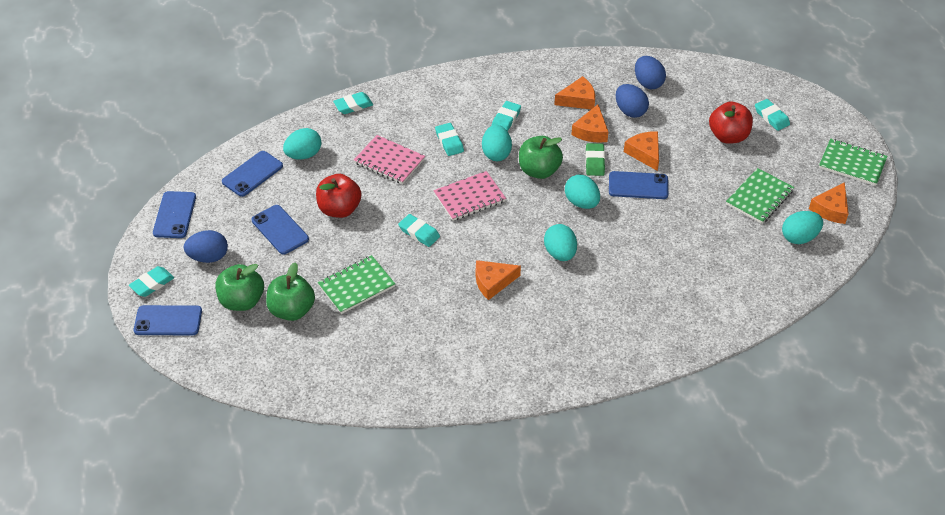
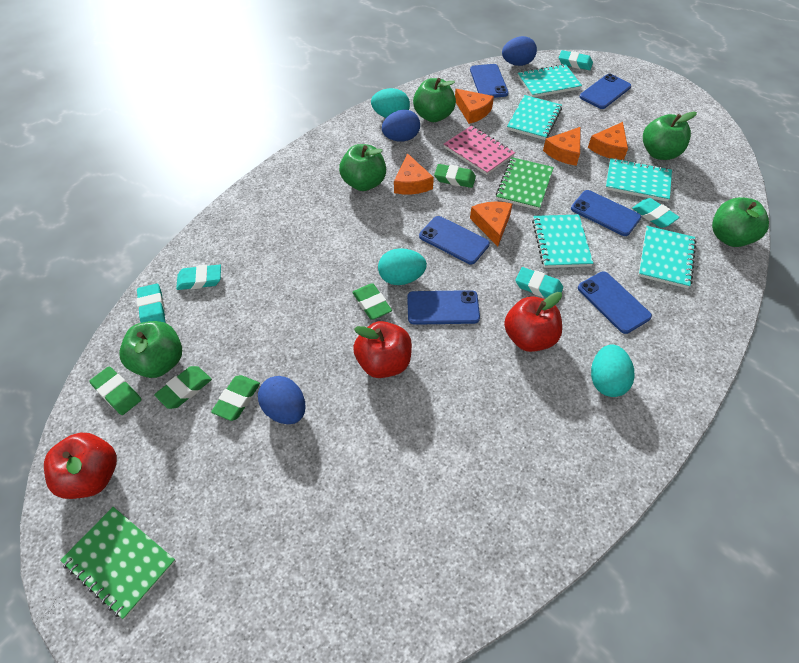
blue phone: 5 -> 6
green apple: 3 -> 5
green eraser: 1 -> 5
green notebook: 3 -> 2
pink notebook: 2 -> 1
red apple: 2 -> 3
turquoise egg: 5 -> 3
turquoise eraser: 6 -> 5
turquoise notebook: 0 -> 5

